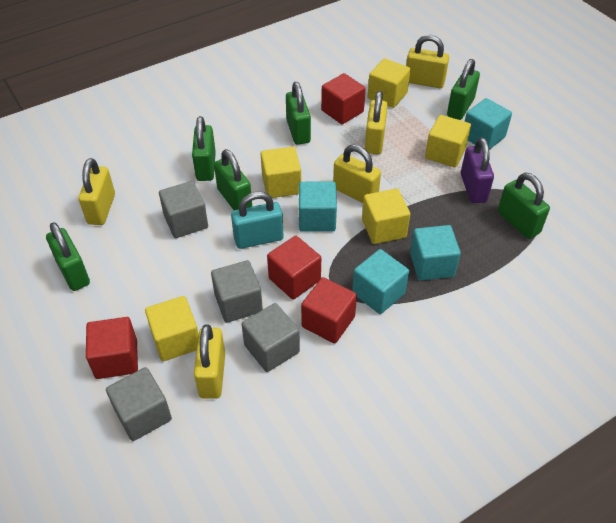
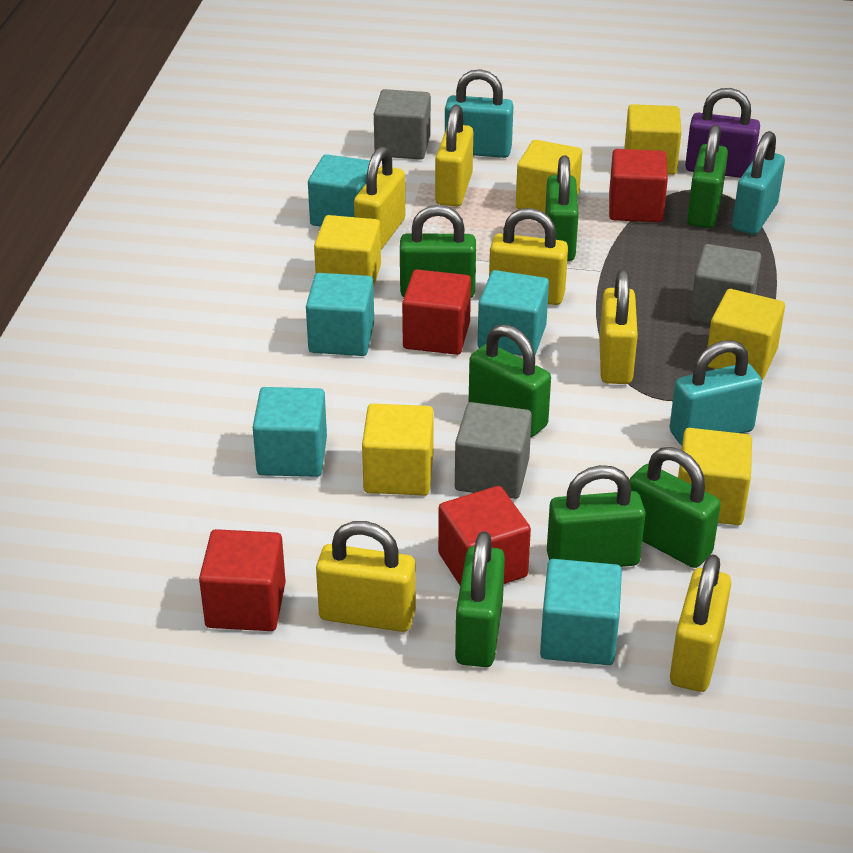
green padlock: 6 -> 7
grey cube: 4 -> 3
turquoise cube: 4 -> 5
turquoise padlock: 1 -> 3
yellow cube: 5 -> 6
yellow padlock: 5 -> 6

